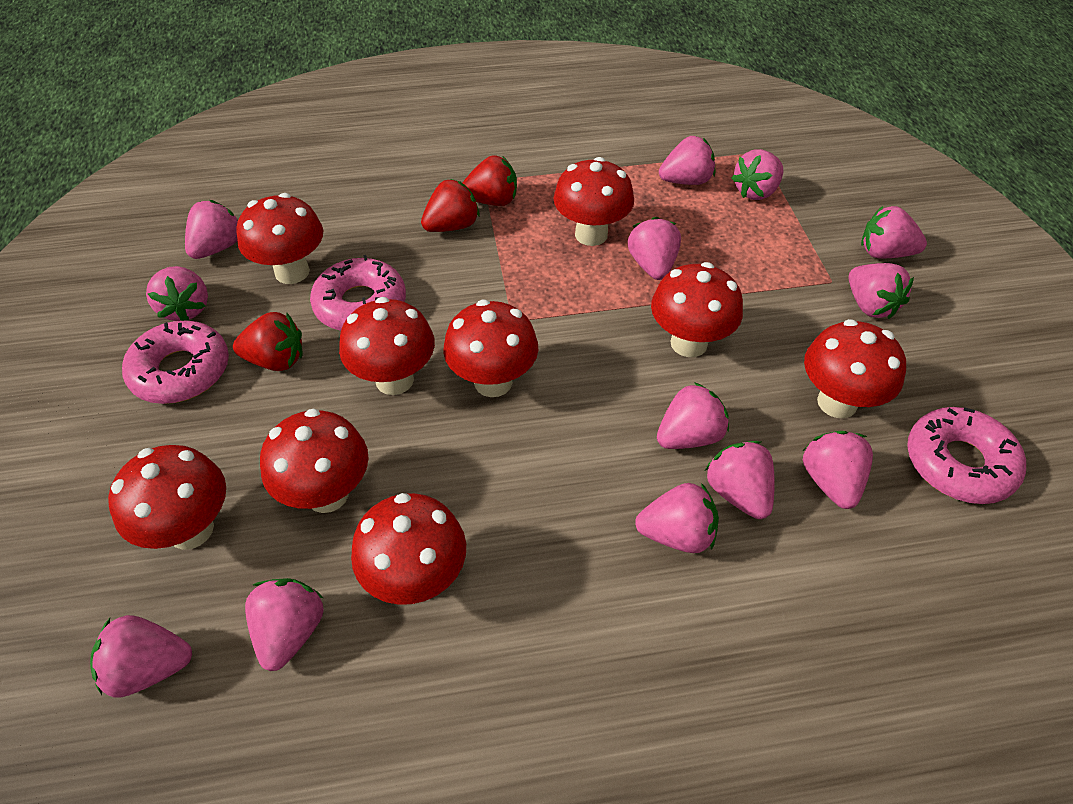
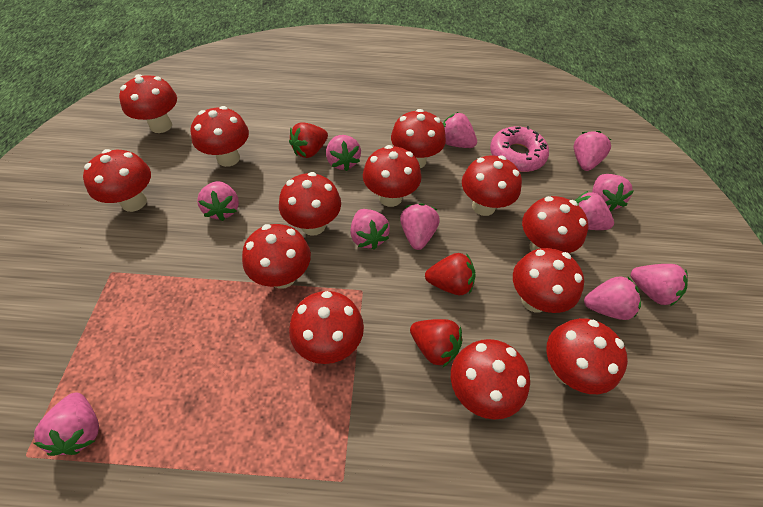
pink donut: 3 -> 1
pink strawberry: 13 -> 11
red mushroom: 9 -> 13

